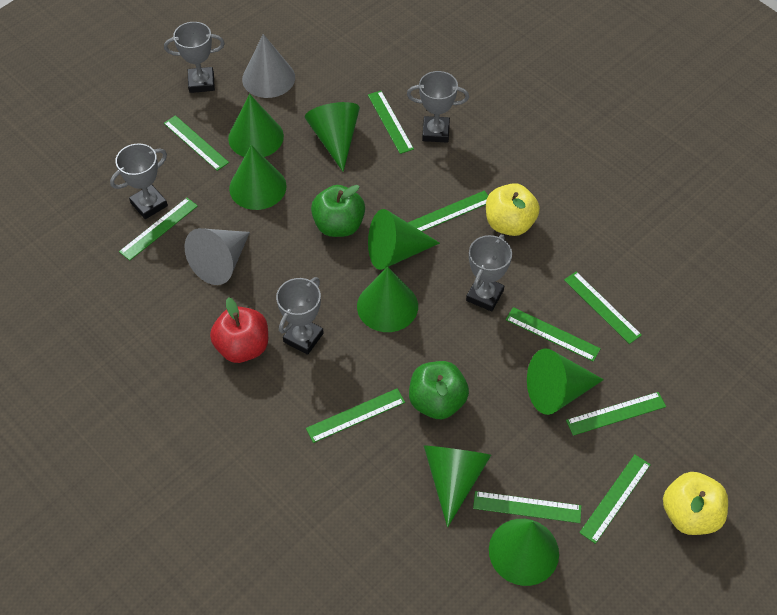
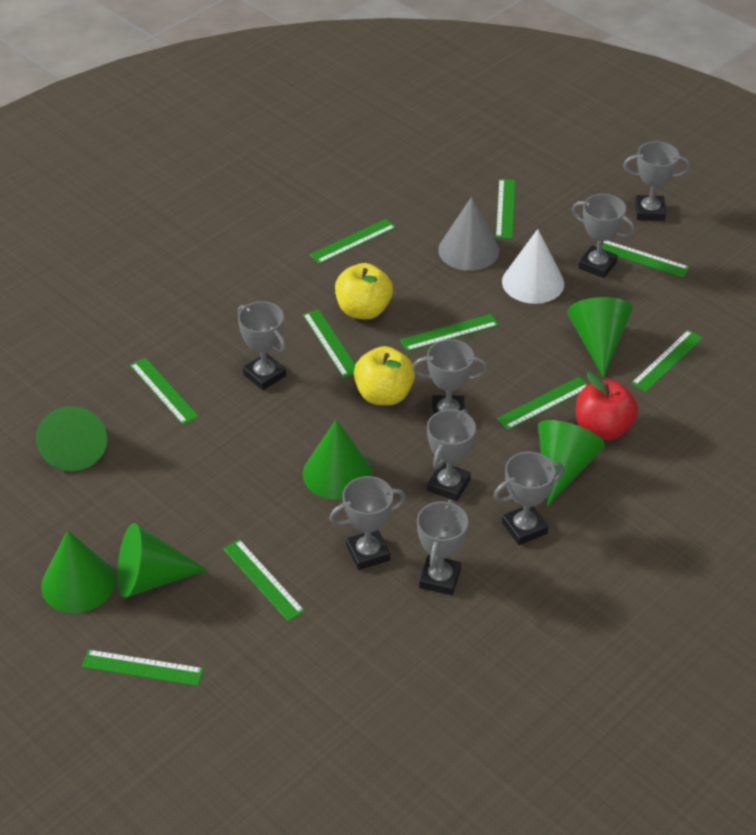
green apple: 2 -> 0
green cone: 8 -> 6
grey cone: 2 -> 1
grey trophy: 5 -> 8
white cone: 0 -> 1

